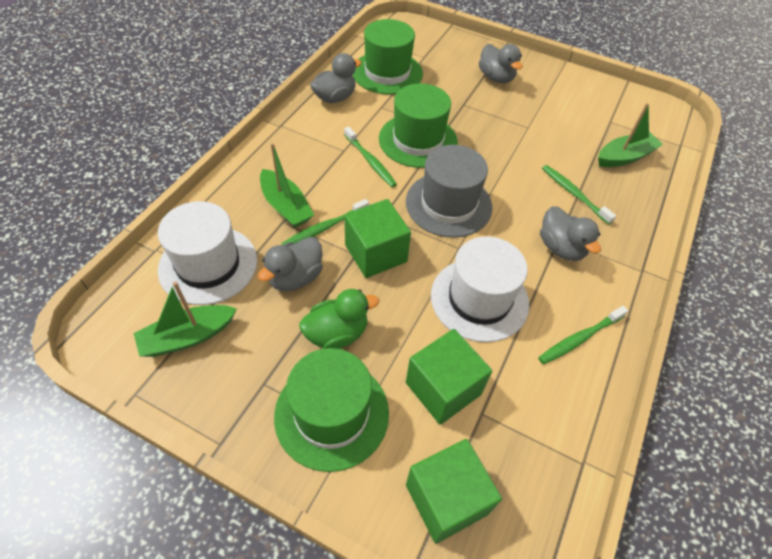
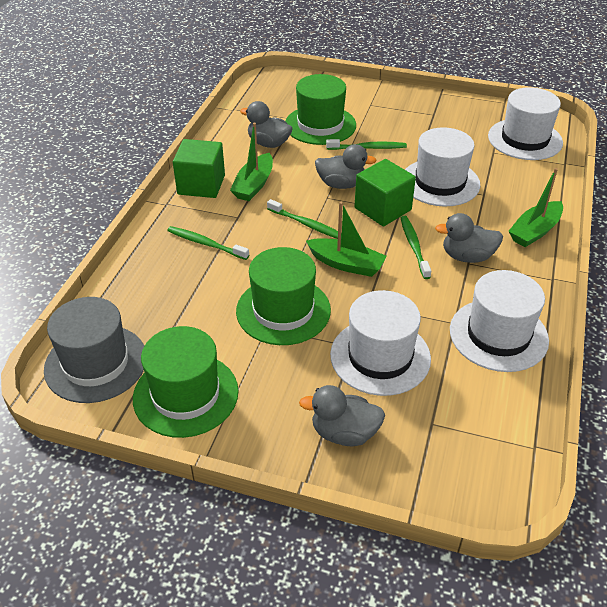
green cube: 3 -> 2
green duck: 1 -> 0
white hat: 2 -> 4

